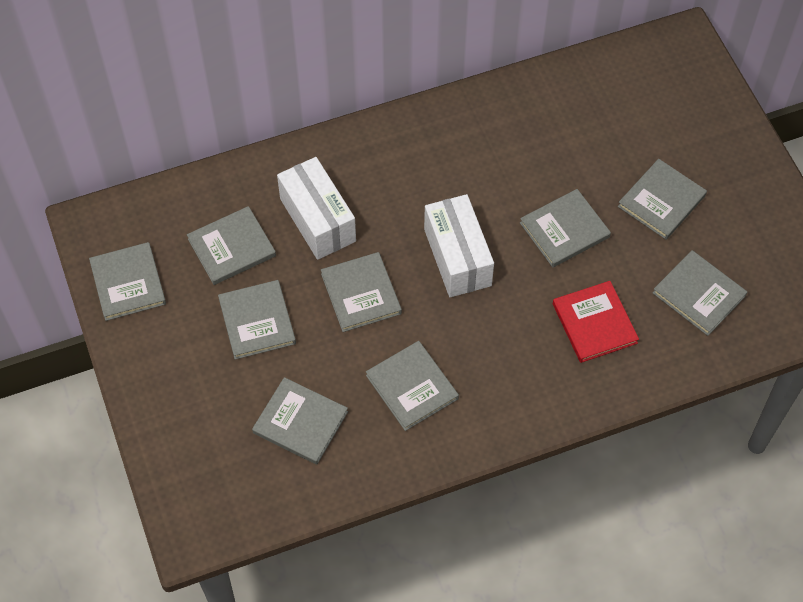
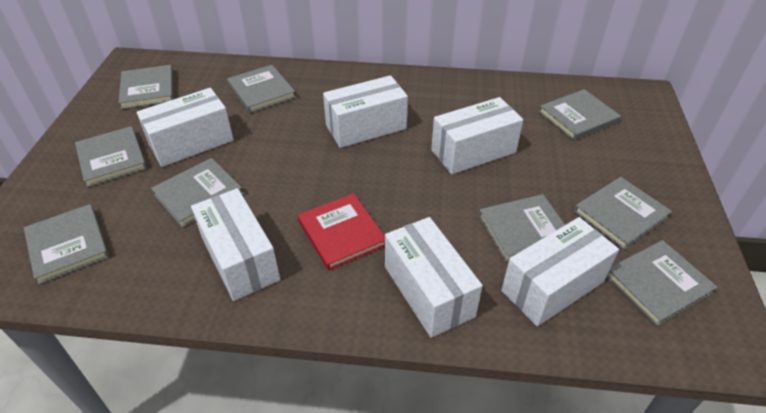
white box: 2 -> 6

